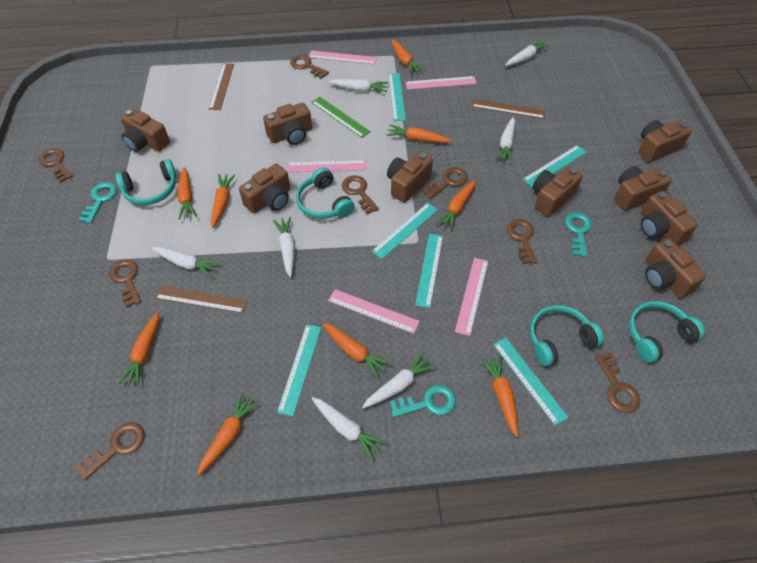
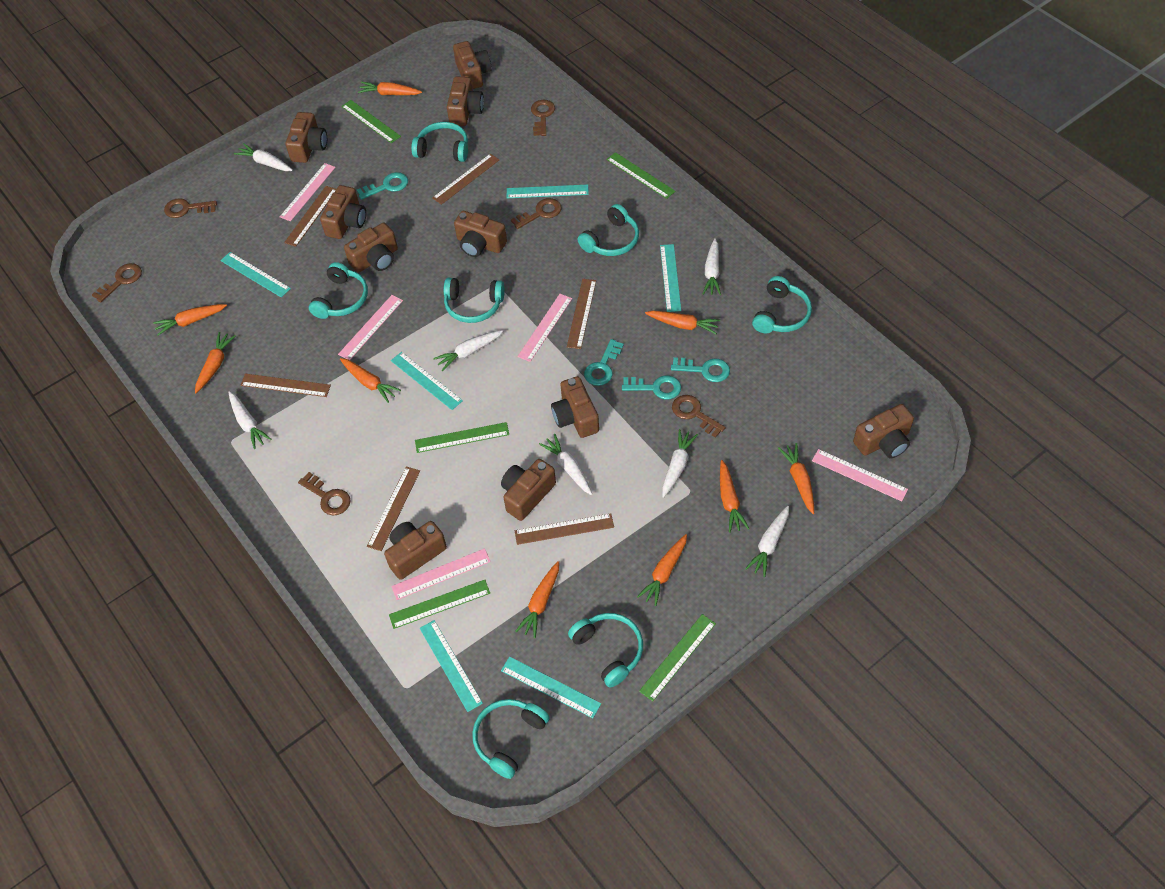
brown camera: 9 -> 10
brown key: 8 -> 6
brown ruler: 3 -> 6
green ruler: 1 -> 5
turquoise headphones: 4 -> 7
turquoise key: 3 -> 4

